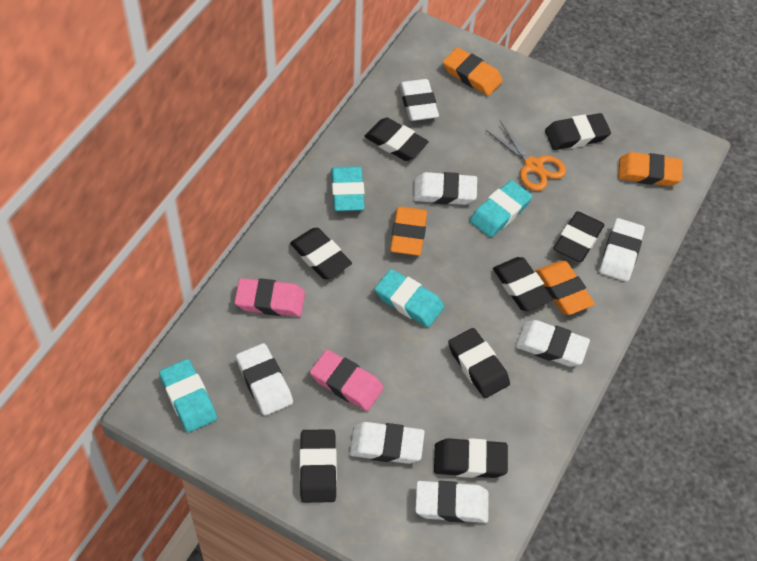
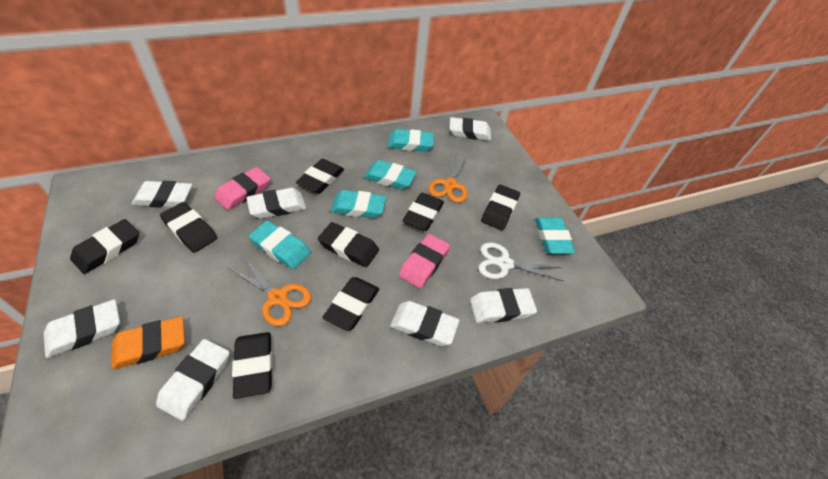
orange eraser: 4 -> 1
orange scissors: 1 -> 2
turquoise eraser: 4 -> 5
white scissors: 0 -> 1

